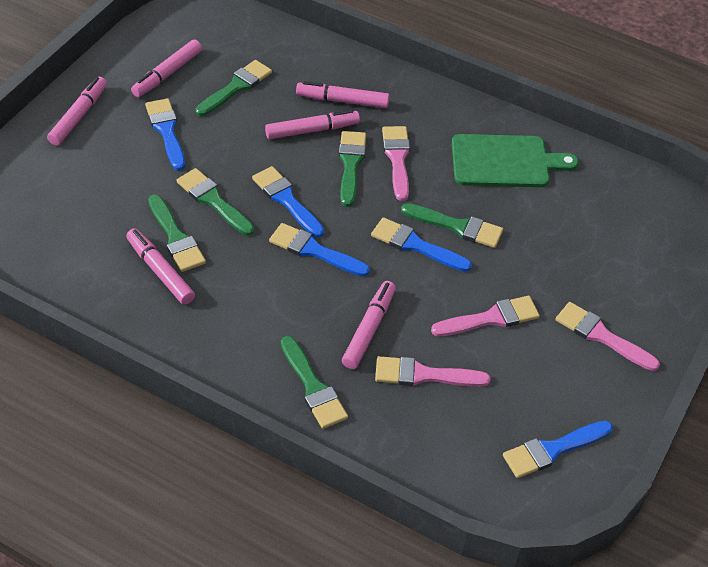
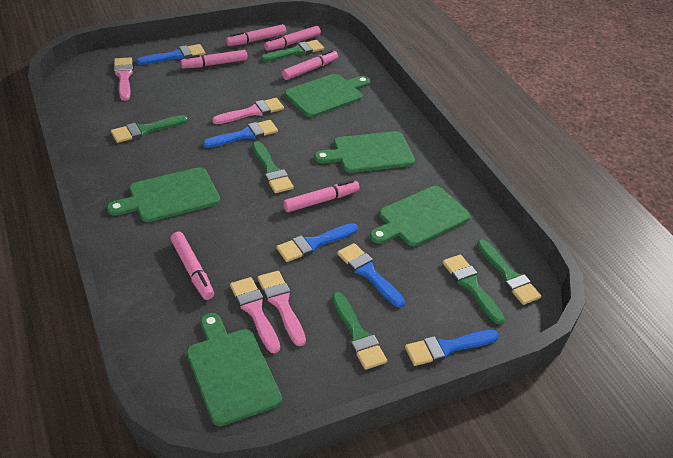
green cutting board: 1 -> 5

